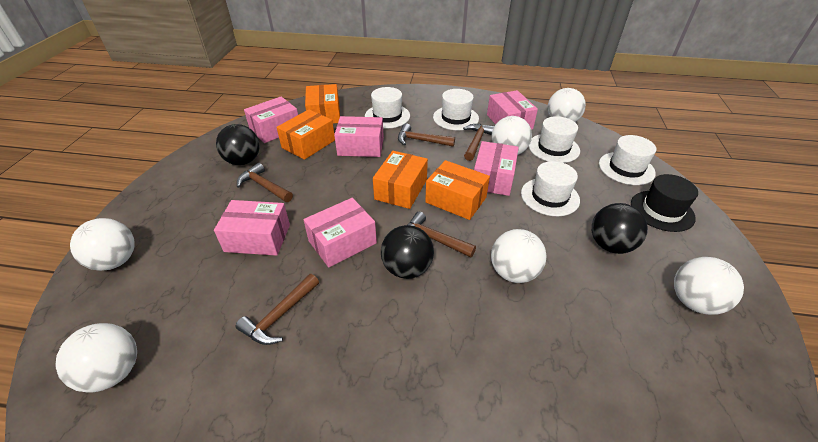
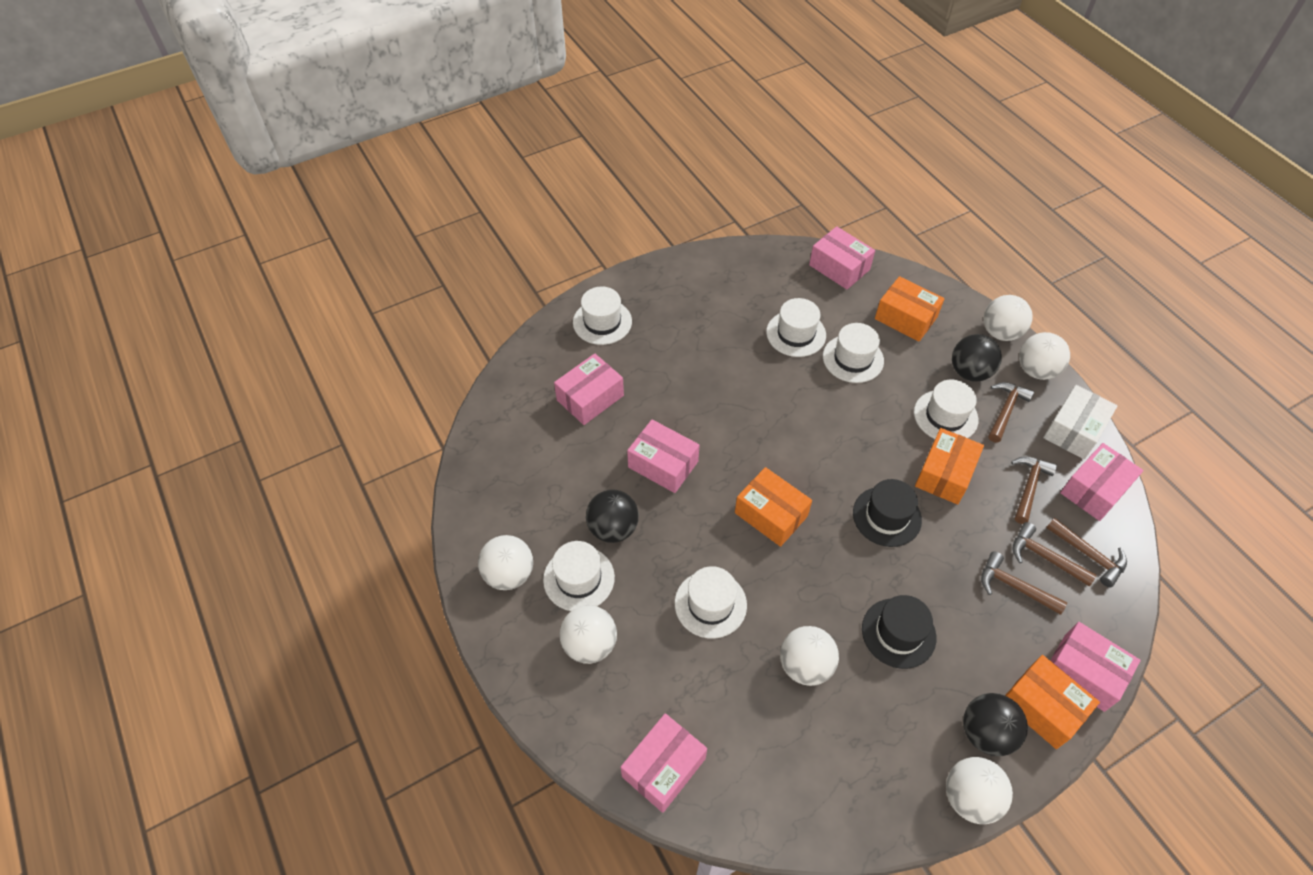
black hat: 1 -> 2
white box: 0 -> 1
white hat: 5 -> 6

